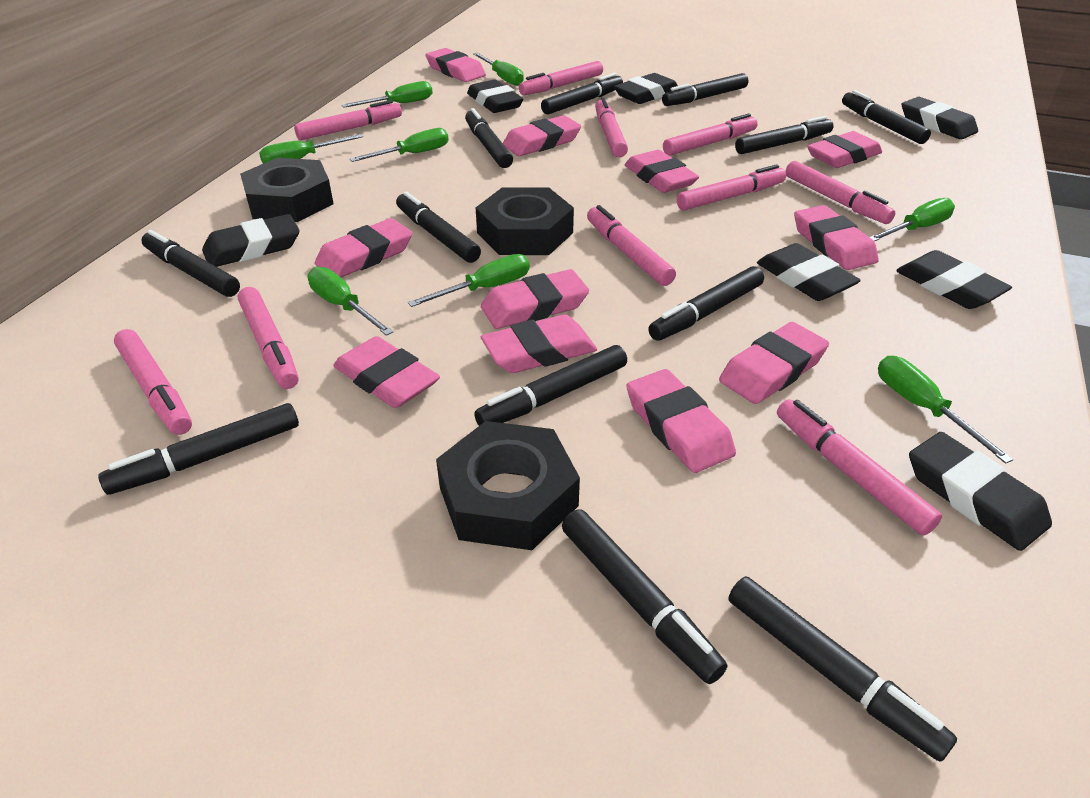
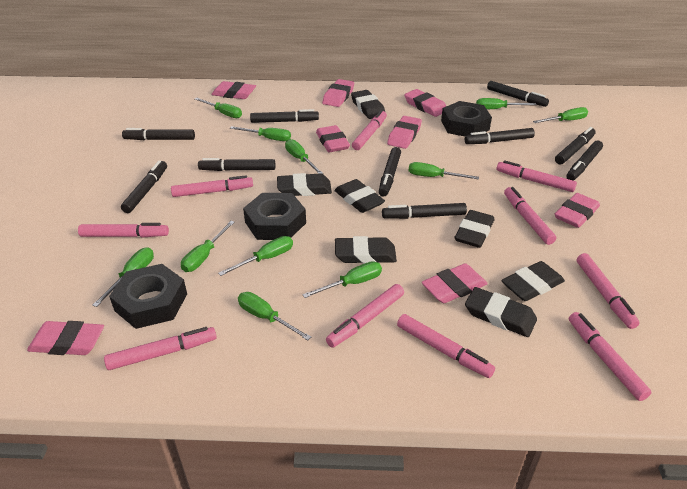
black marker: 12 -> 10
green screwdriver: 8 -> 11
pink eraser: 11 -> 8

